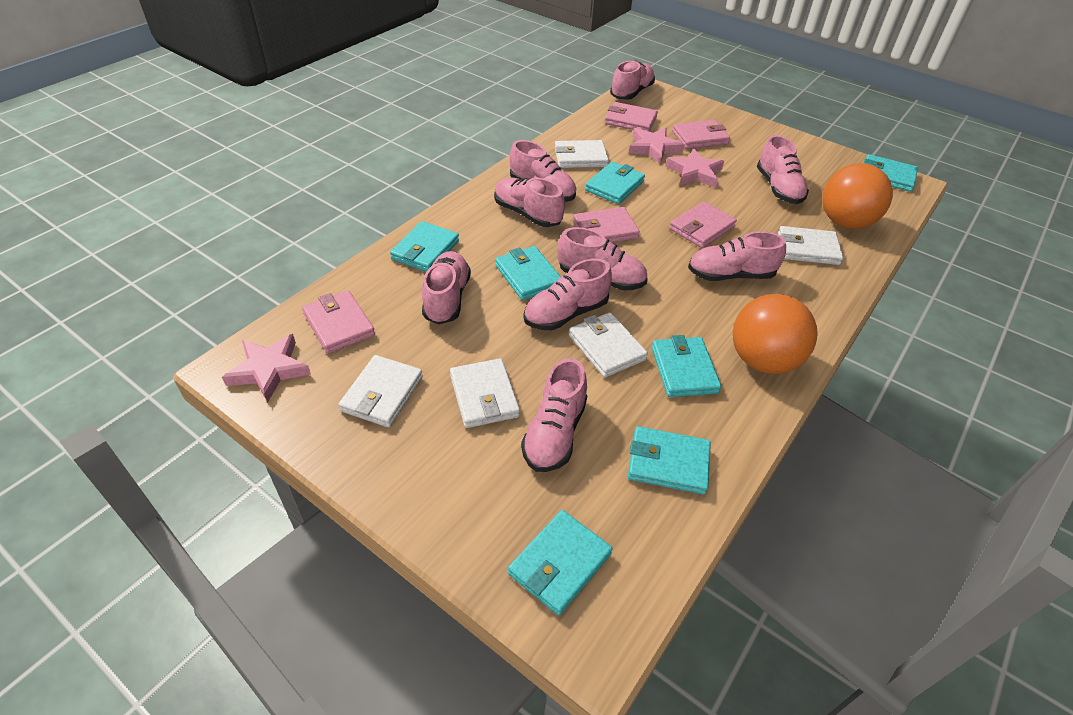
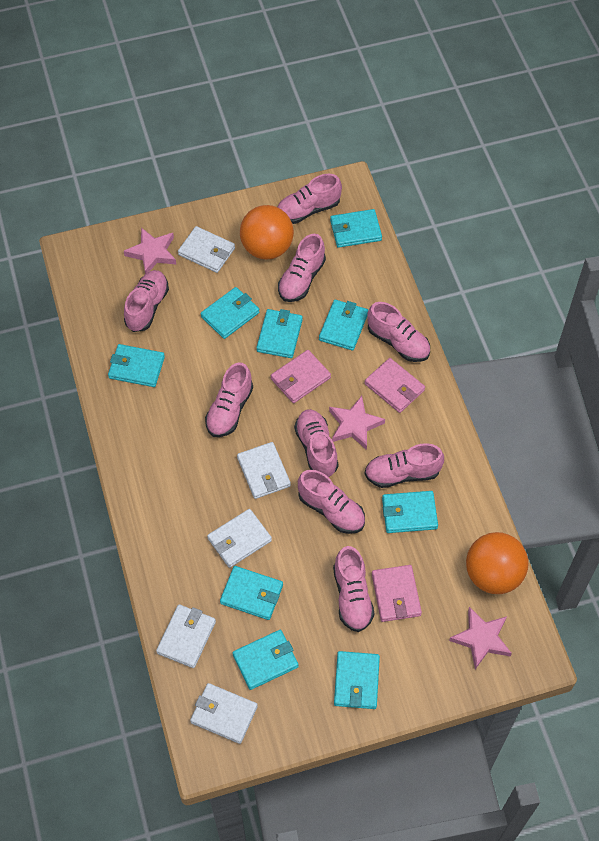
pink wallet: 5 -> 3
turquoise wallet: 7 -> 9

